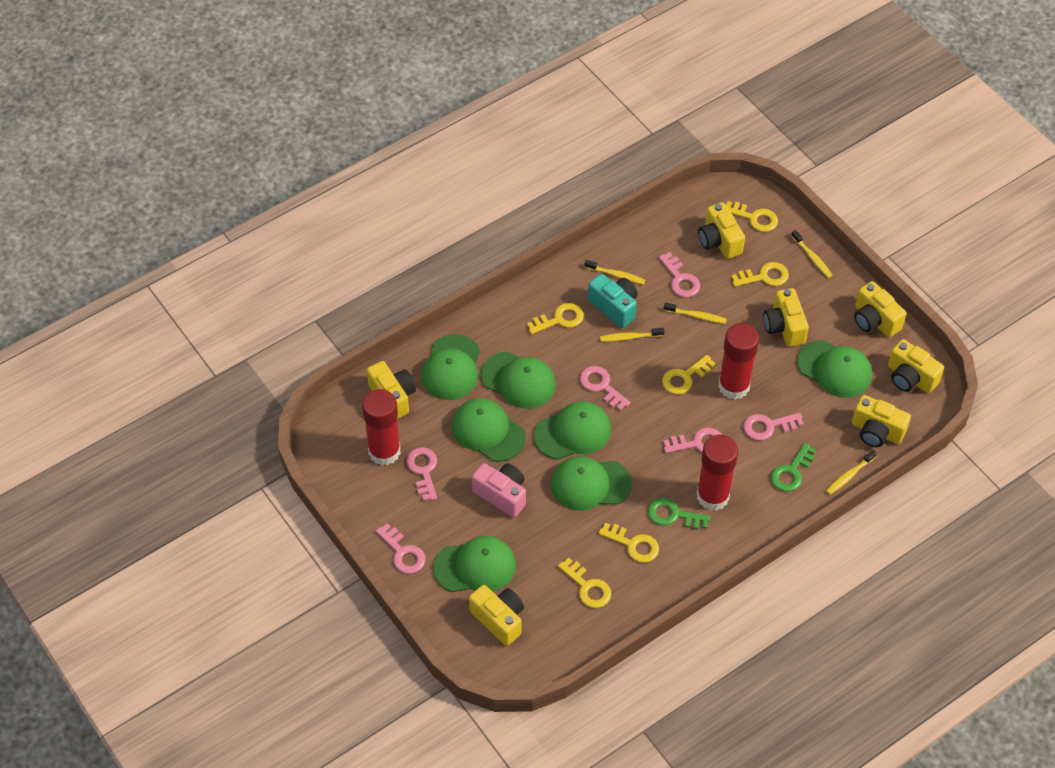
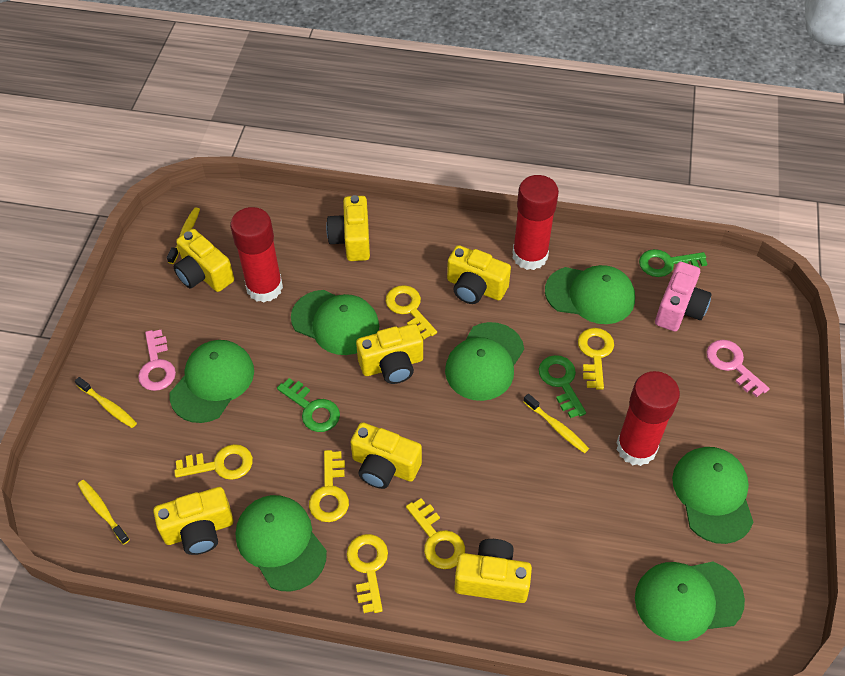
green key: 2 -> 3
pink key: 6 -> 2
turquoise camera: 1 -> 0
yellow toothbrush: 5 -> 4

